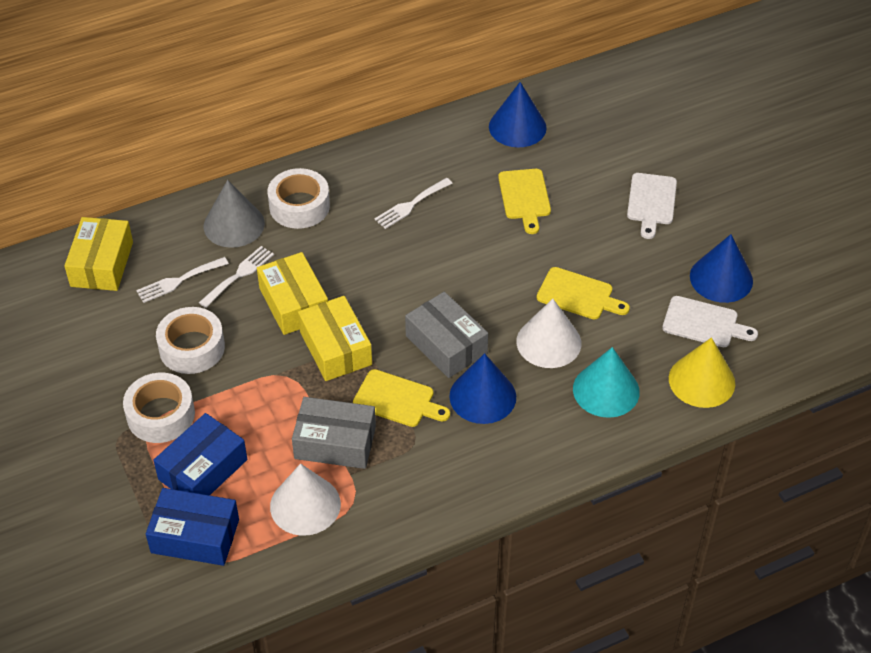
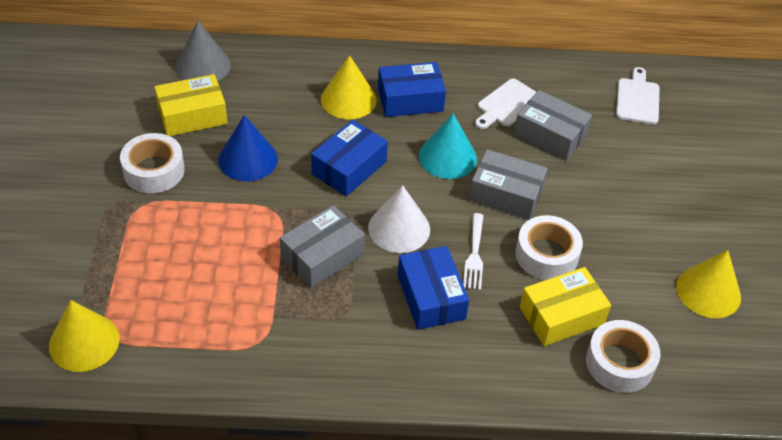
blue box: 2 -> 3
blue cone: 3 -> 1
grey box: 2 -> 3
white cone: 2 -> 1
white fork: 3 -> 1
yellow box: 3 -> 2
yellow cone: 1 -> 3
yellow cutting board: 3 -> 0

